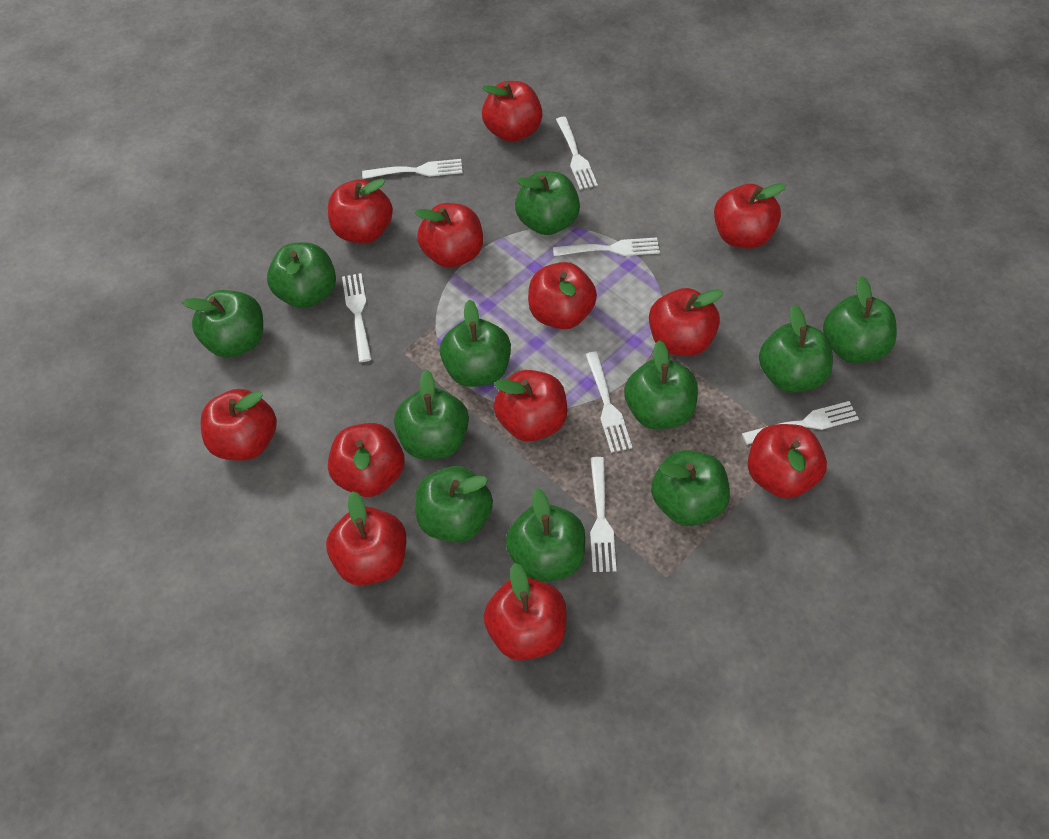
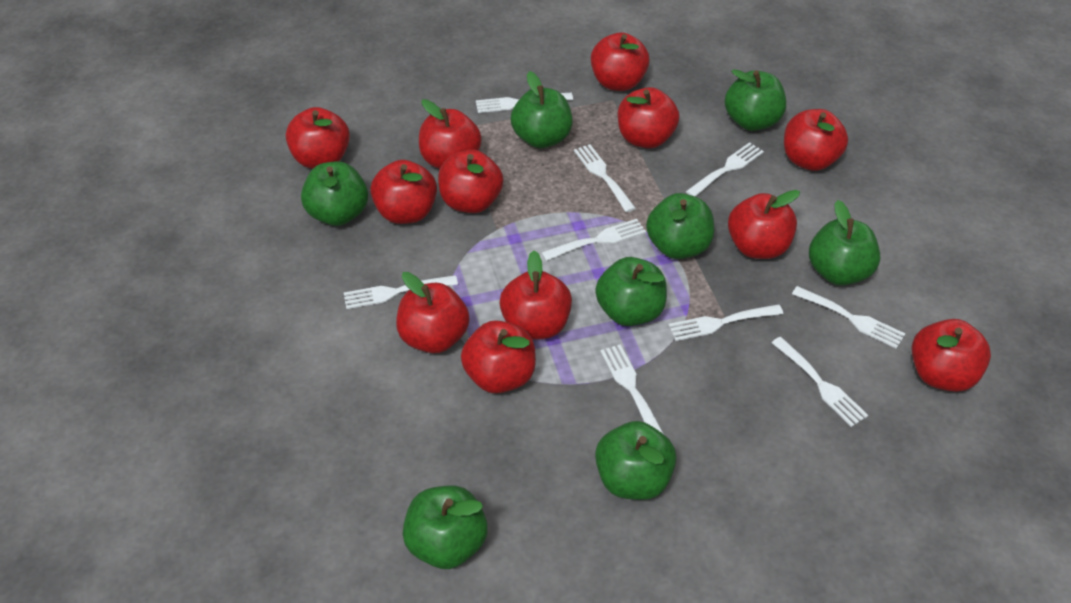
green apple: 11 -> 8
white fork: 7 -> 9

